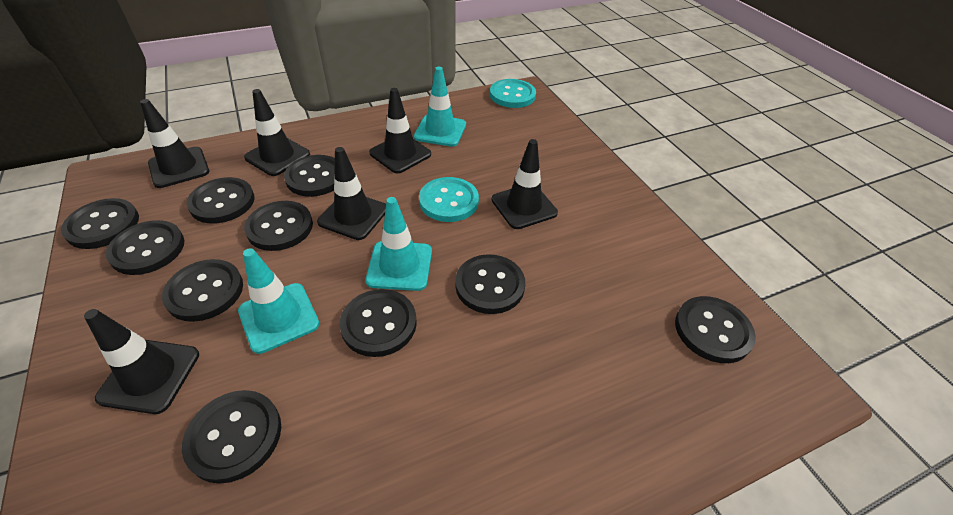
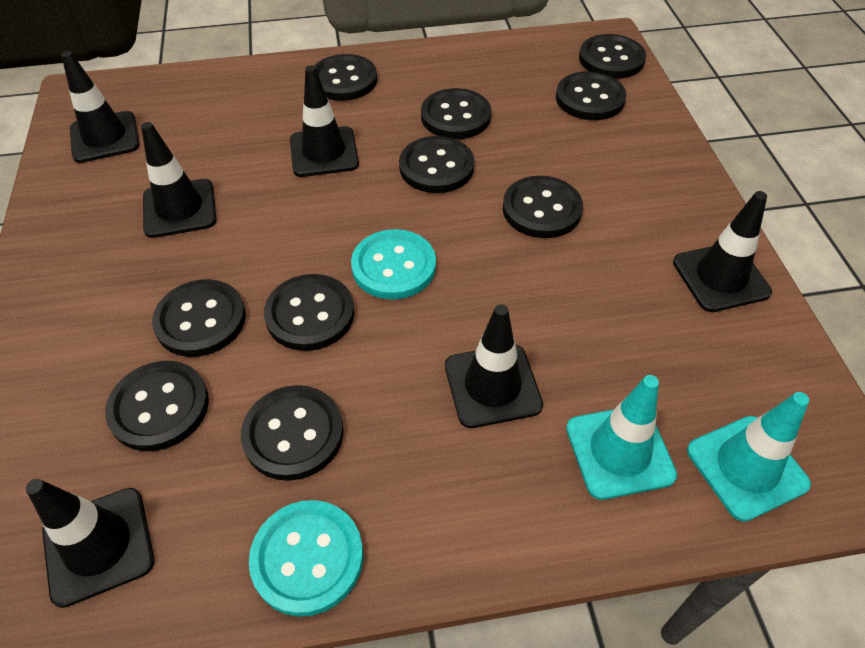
turquoise traffic cone: 3 -> 2

